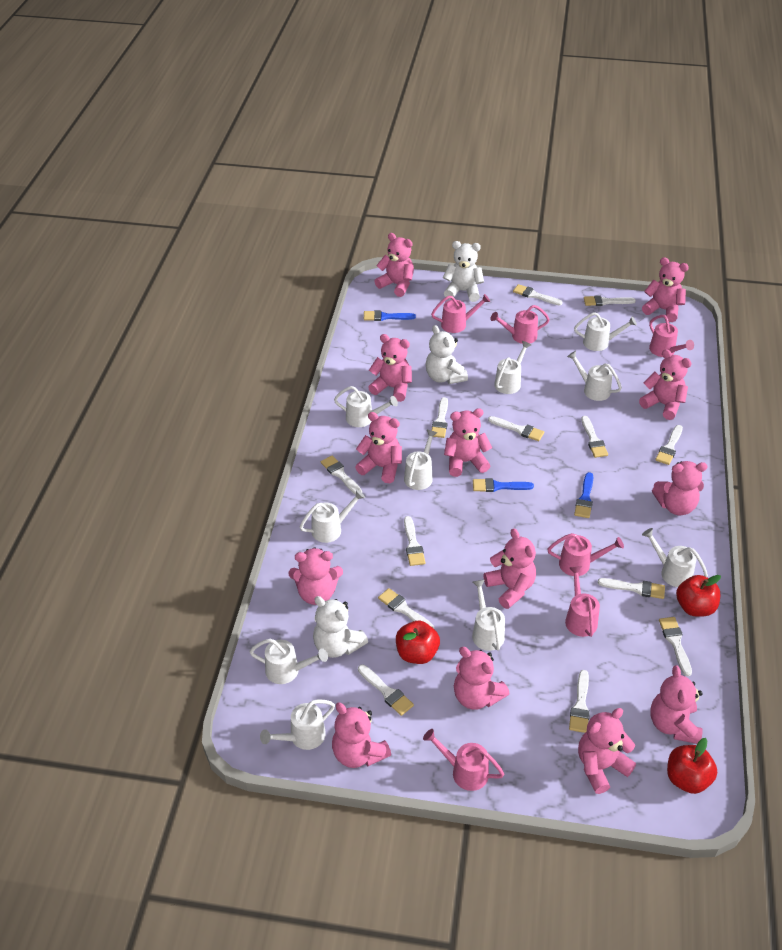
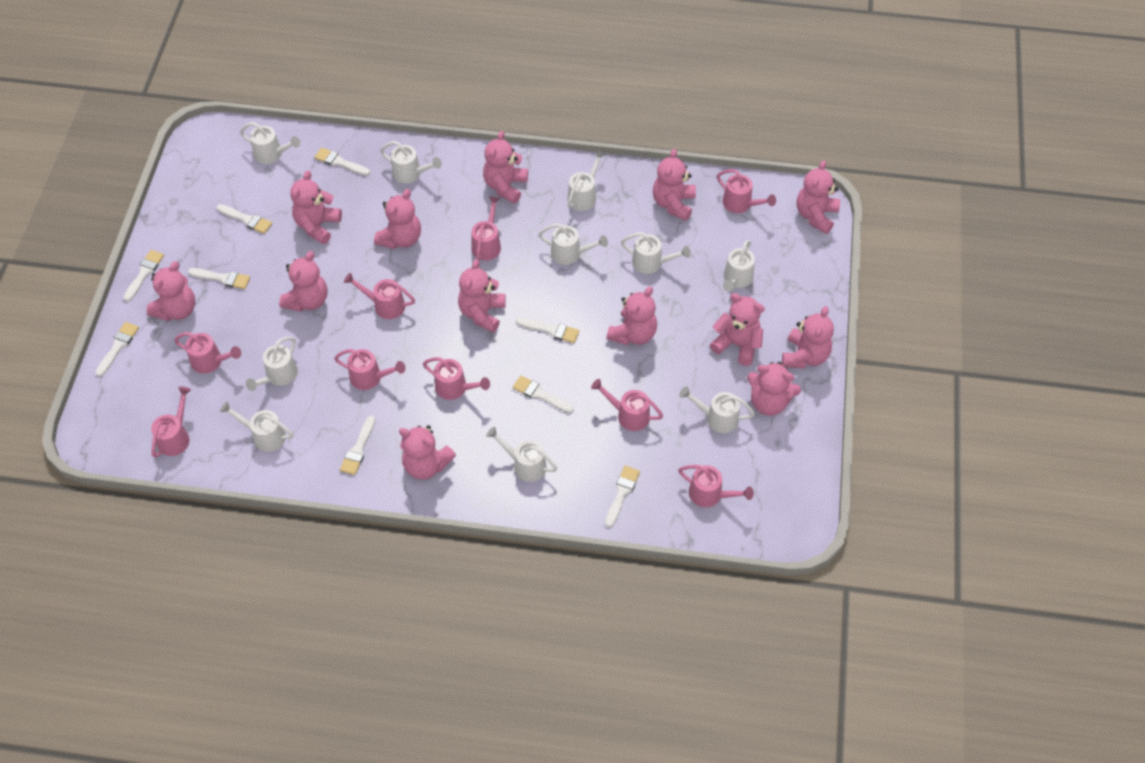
blue brush: 3 -> 0
pink watering can: 6 -> 9
red apple: 3 -> 0
white brush: 13 -> 9
white teddy bear: 3 -> 0

